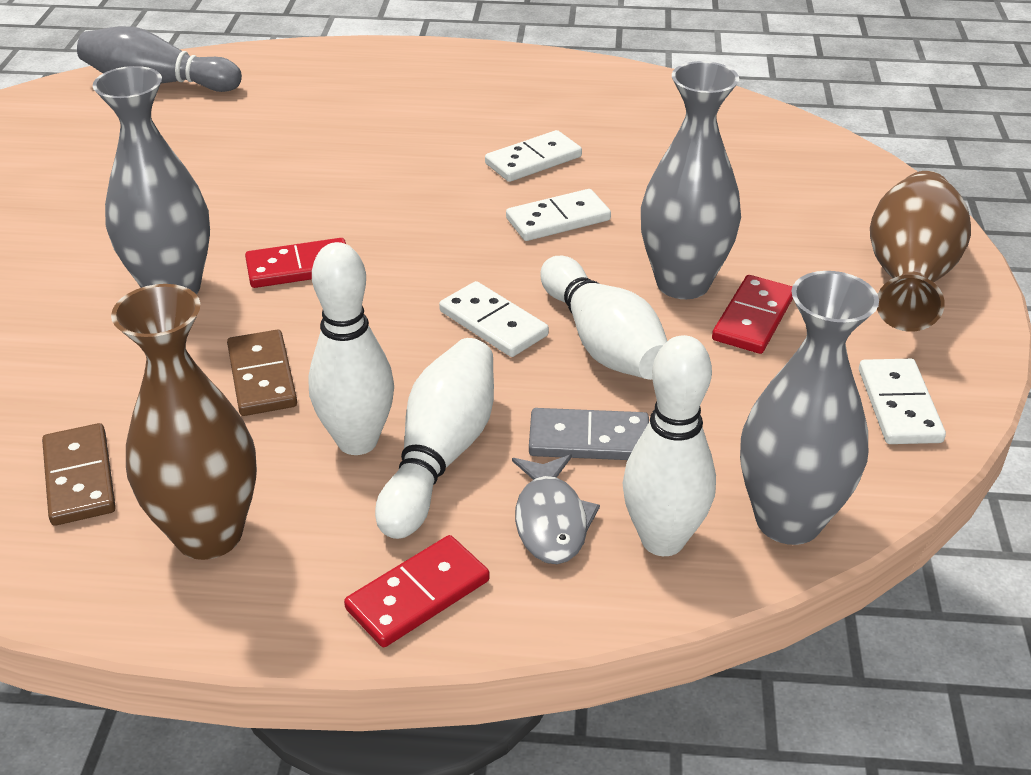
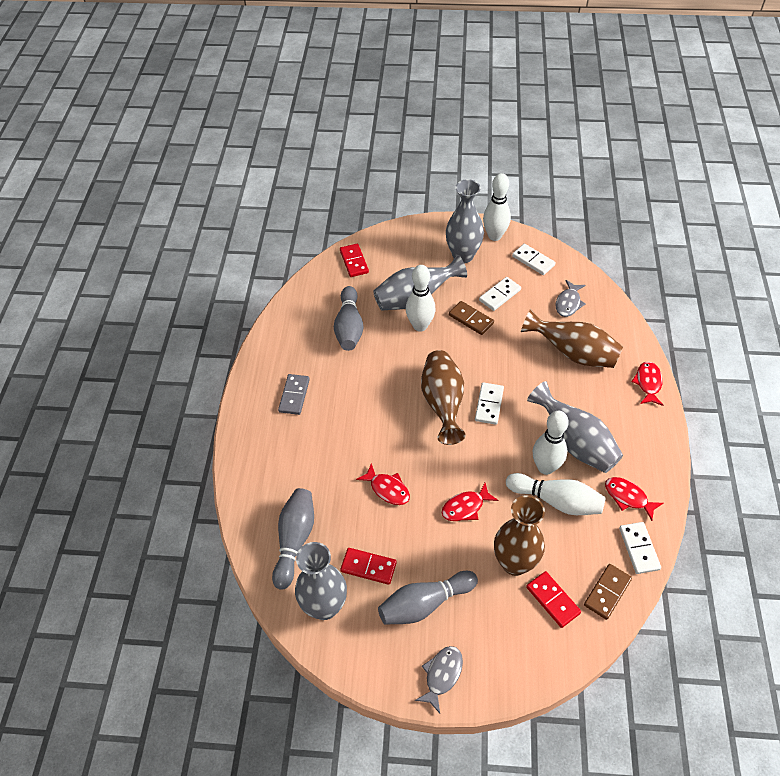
brown vase: 2 -> 3
grey bowling pin: 1 -> 3
grey fish: 1 -> 2
grey vase: 3 -> 4
red fish: 0 -> 4

